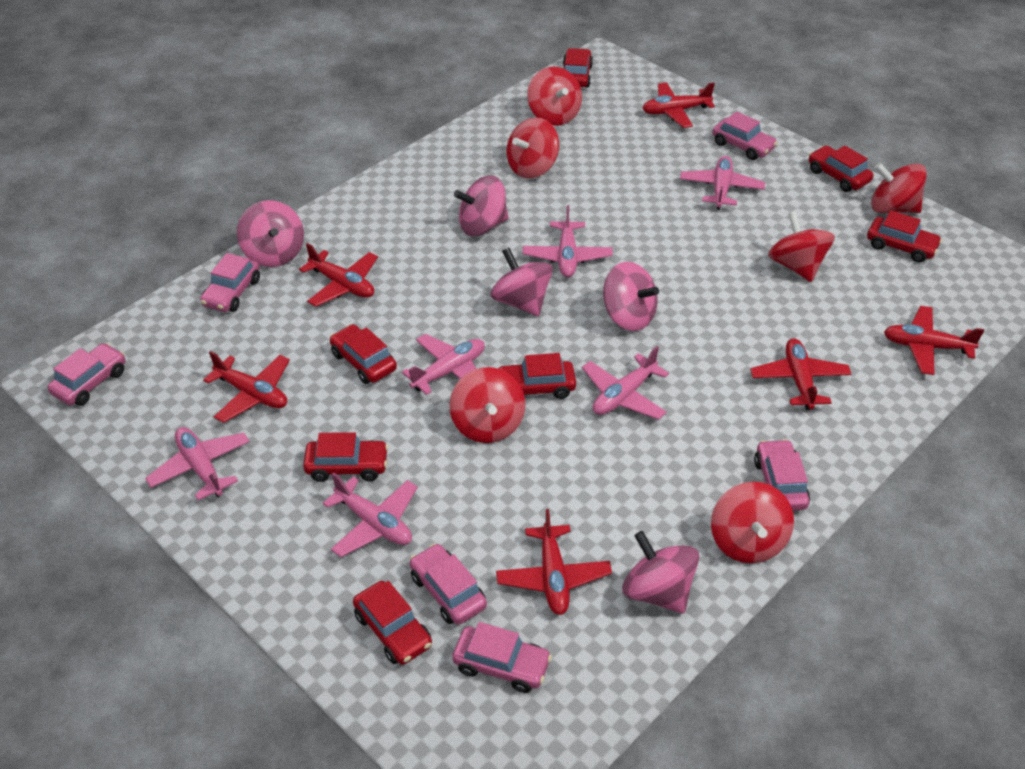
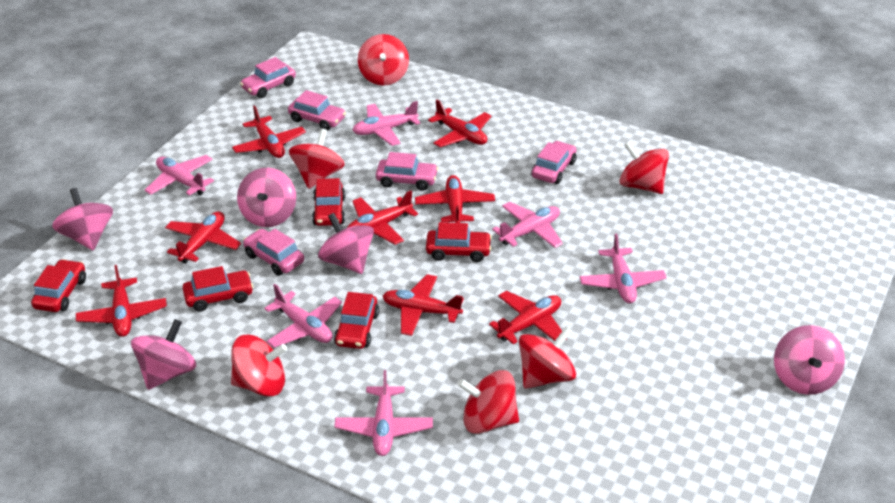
pink car: 6 -> 5
red car: 7 -> 5
red plane: 6 -> 8

